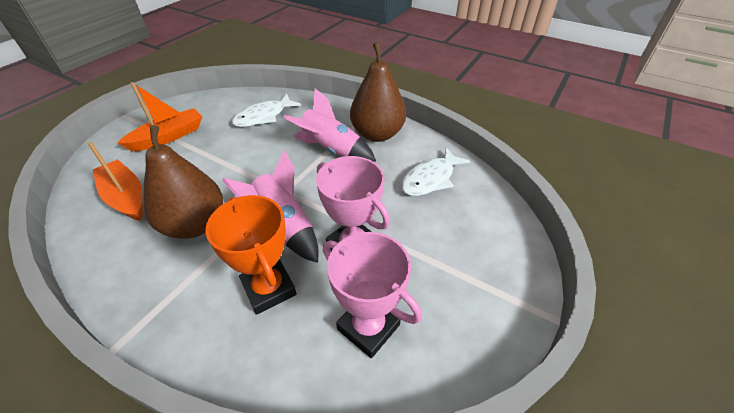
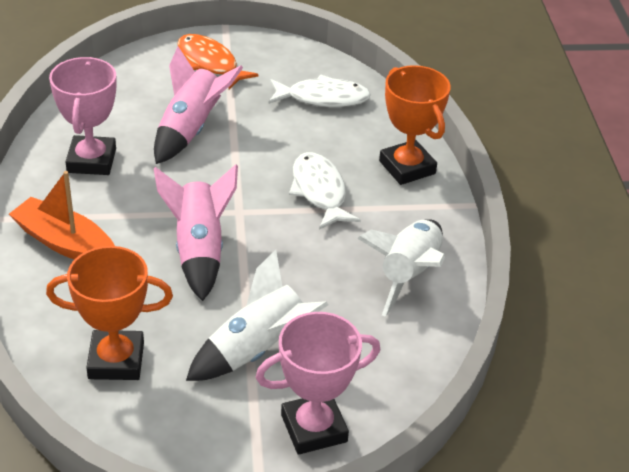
brown pear: 2 -> 0
orange boat: 2 -> 1
orange fish: 0 -> 1
orange trophy: 1 -> 2
white rocket: 0 -> 2

